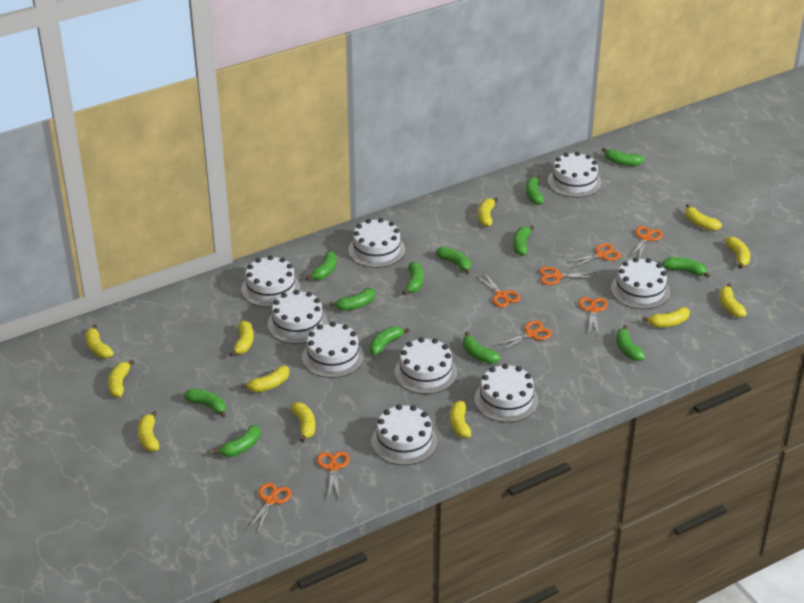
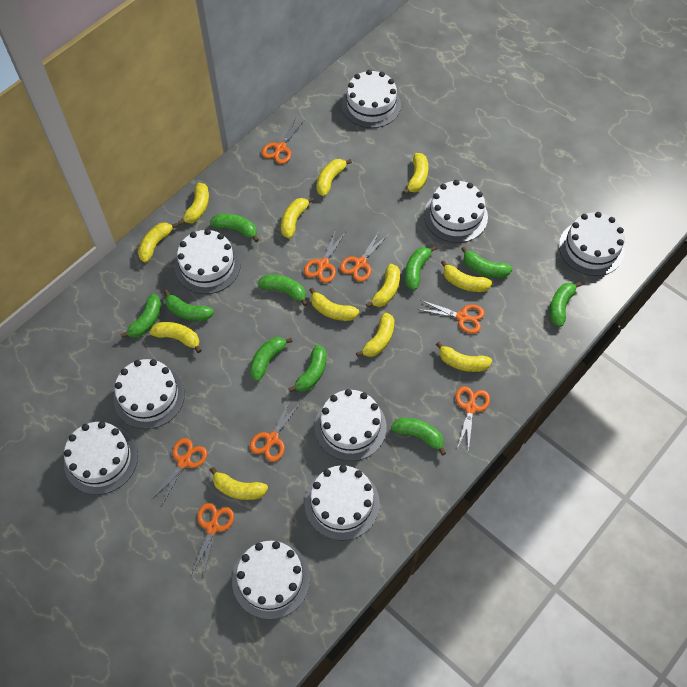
green banana: 13 -> 10

